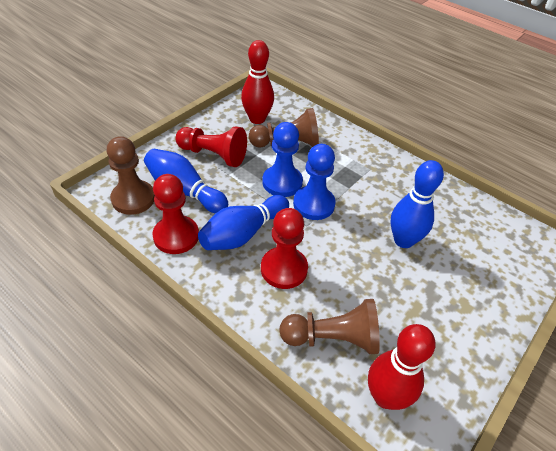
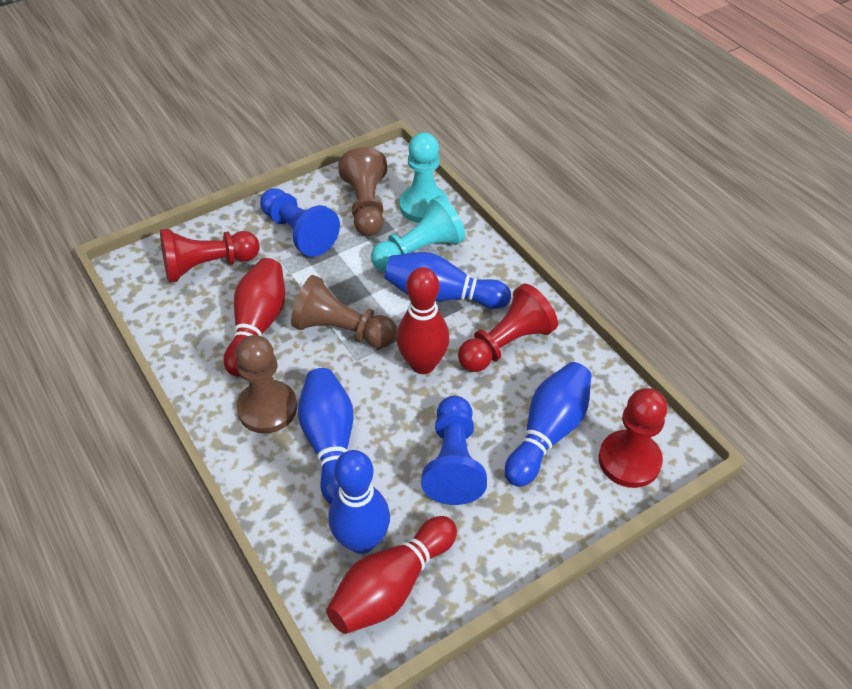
blue bowling pin: 3 -> 4
red bowling pin: 2 -> 3
turquoise pawn: 0 -> 2

